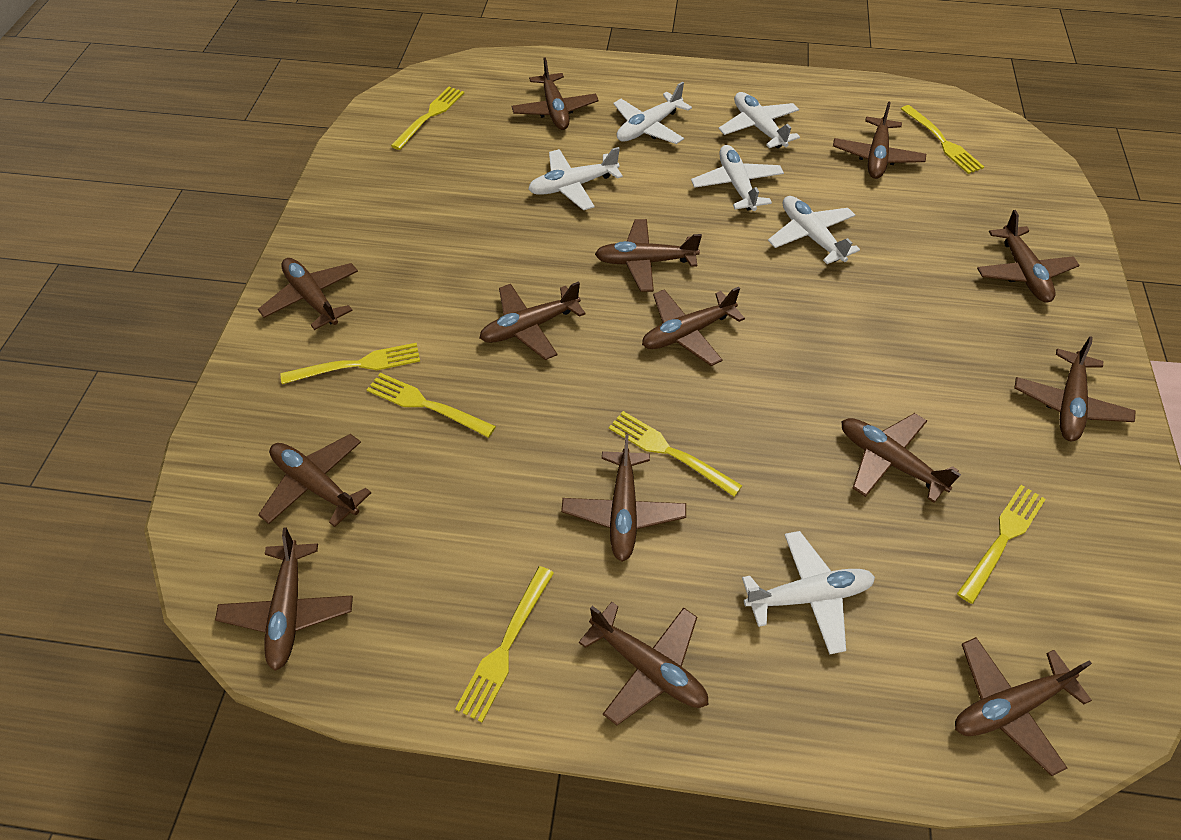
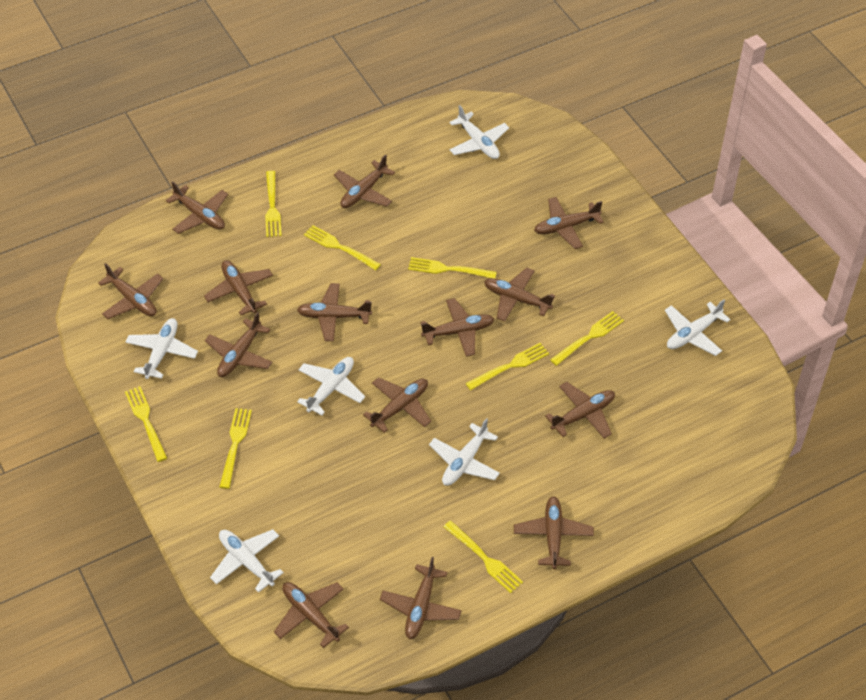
yellow fork: 7 -> 8

